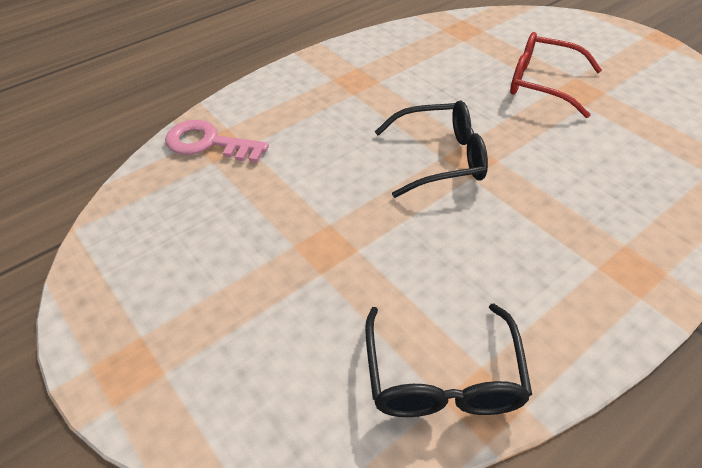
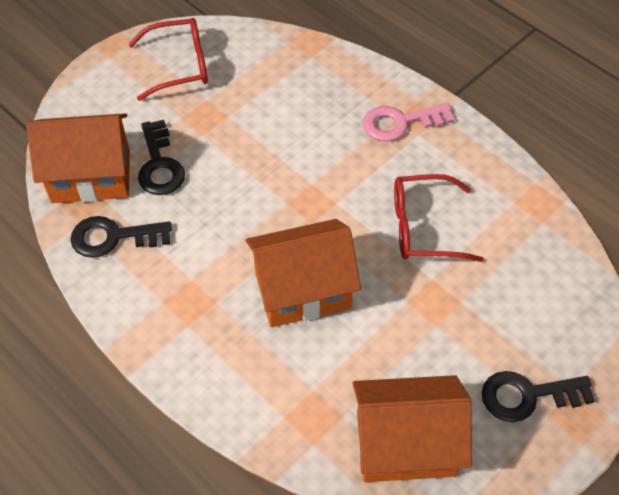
black glasses: 2 -> 0
black key: 0 -> 3
orange house: 0 -> 3
red glasses: 1 -> 2

